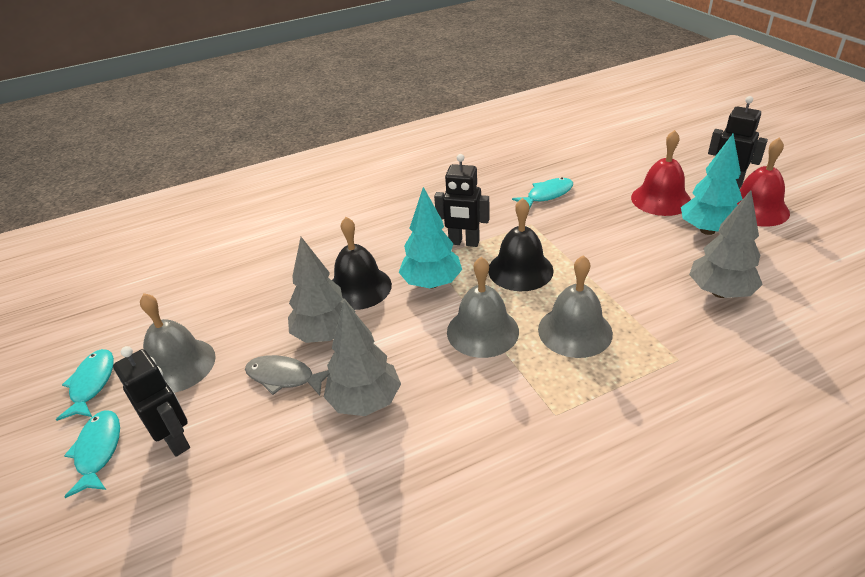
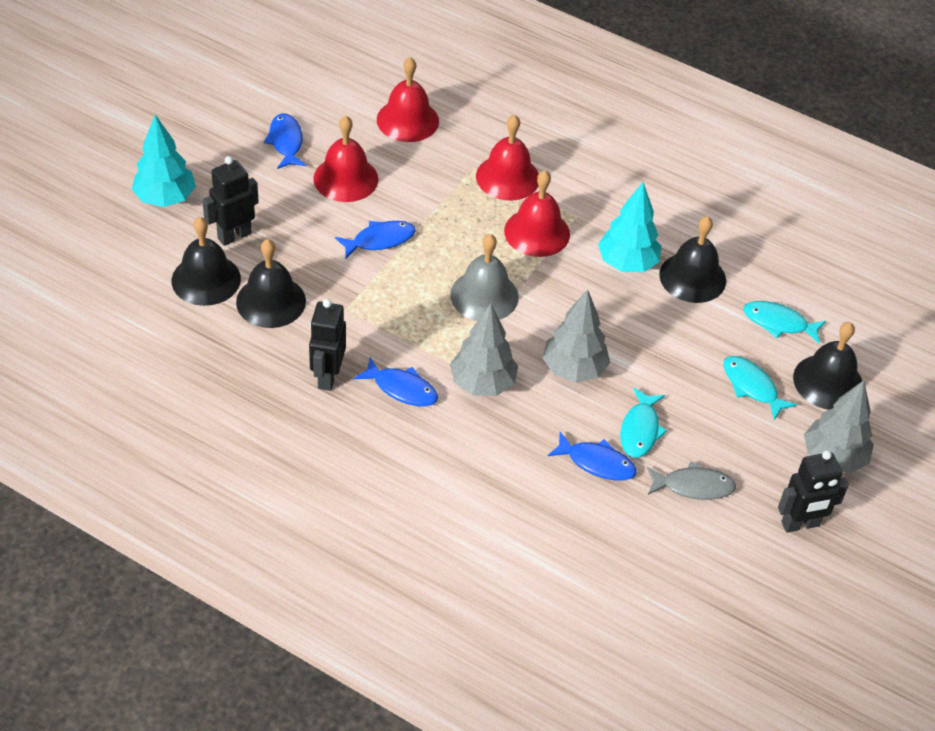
black bell: 2 -> 4
blue fish: 0 -> 4
grey bell: 3 -> 1
red bell: 2 -> 4

